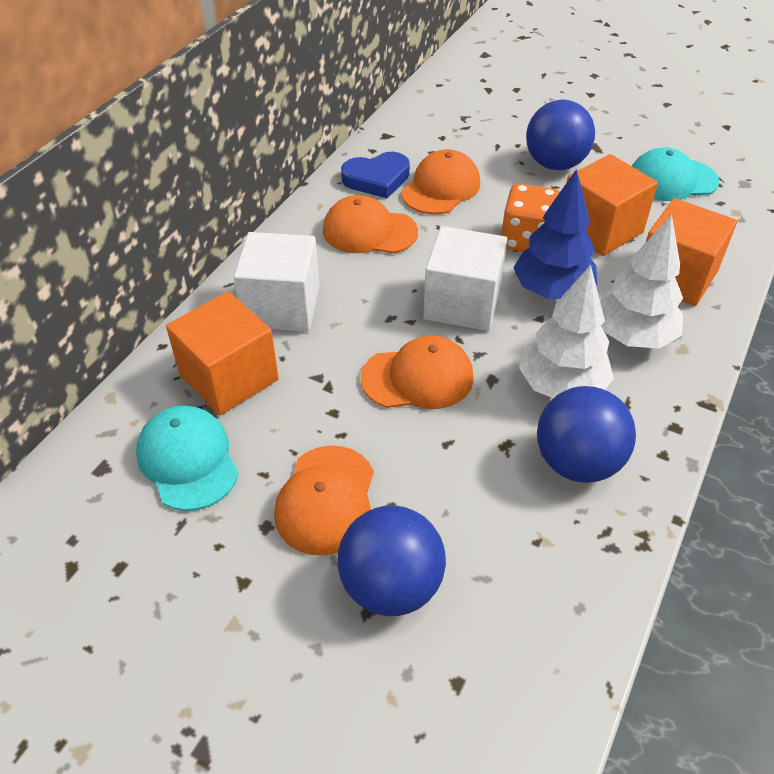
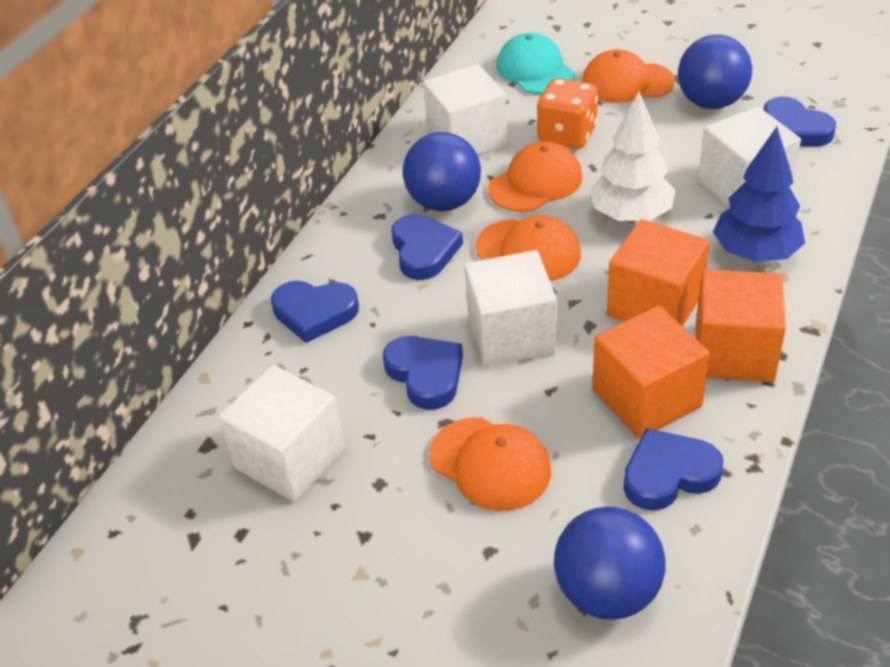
blue heart: 1 -> 5
turquoise cap: 2 -> 1
white cube: 2 -> 4
white tree: 2 -> 1

